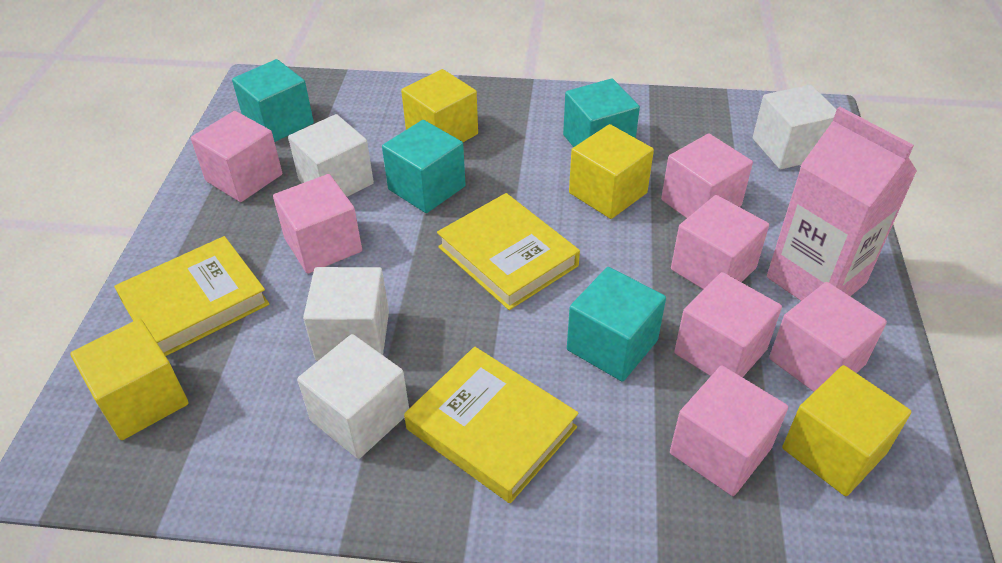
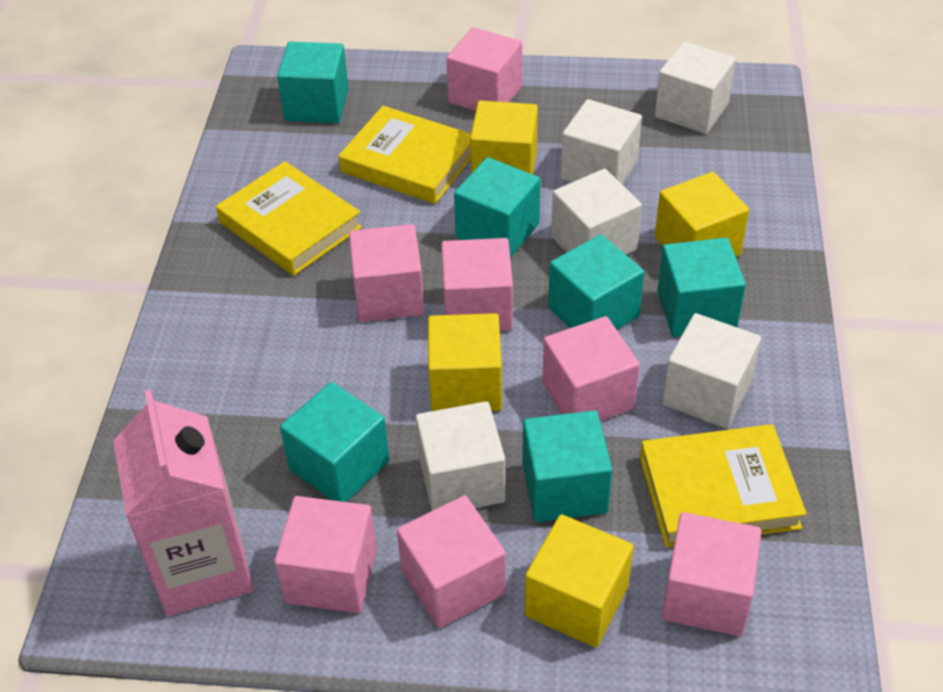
turquoise cube: 4 -> 6
white cube: 4 -> 5

